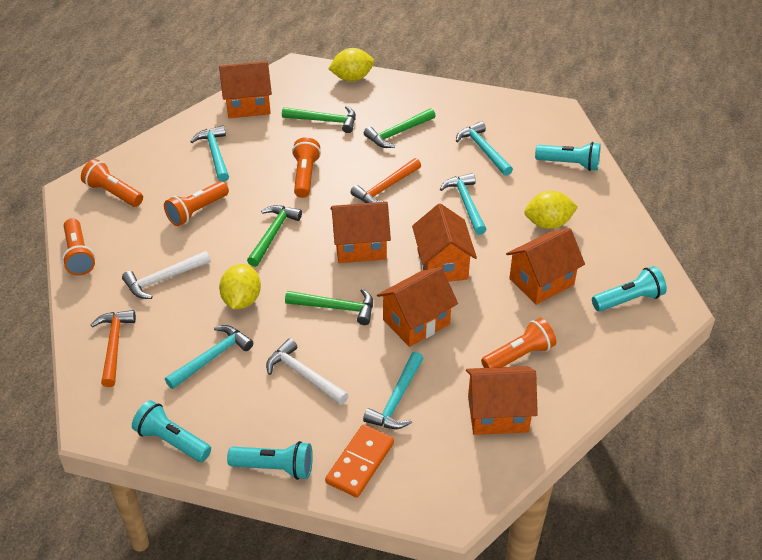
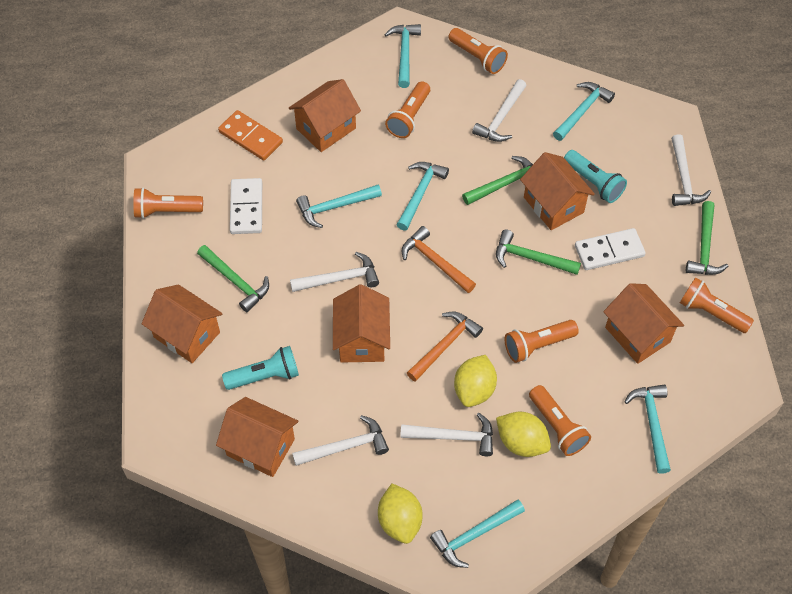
orange flashlight: 5 -> 6
turquoise flashlight: 4 -> 2
turquoise hammer: 5 -> 6
white domino: 0 -> 2
white hammer: 2 -> 5

